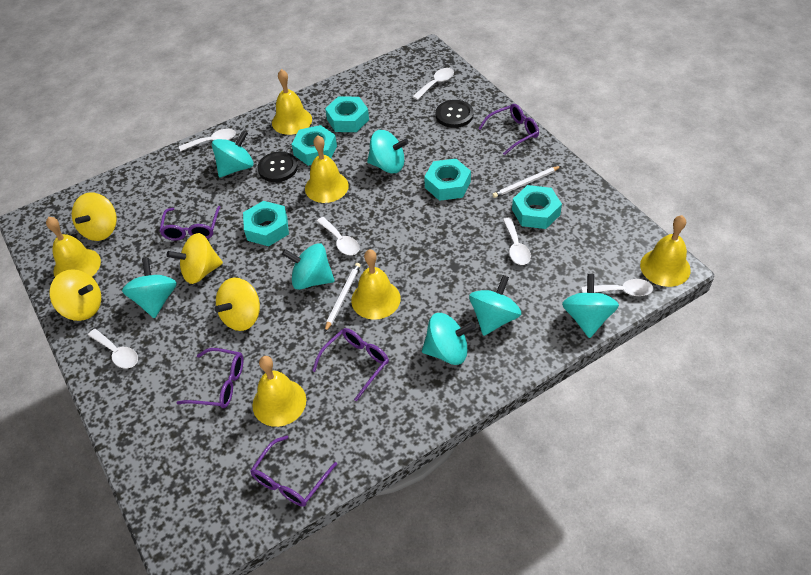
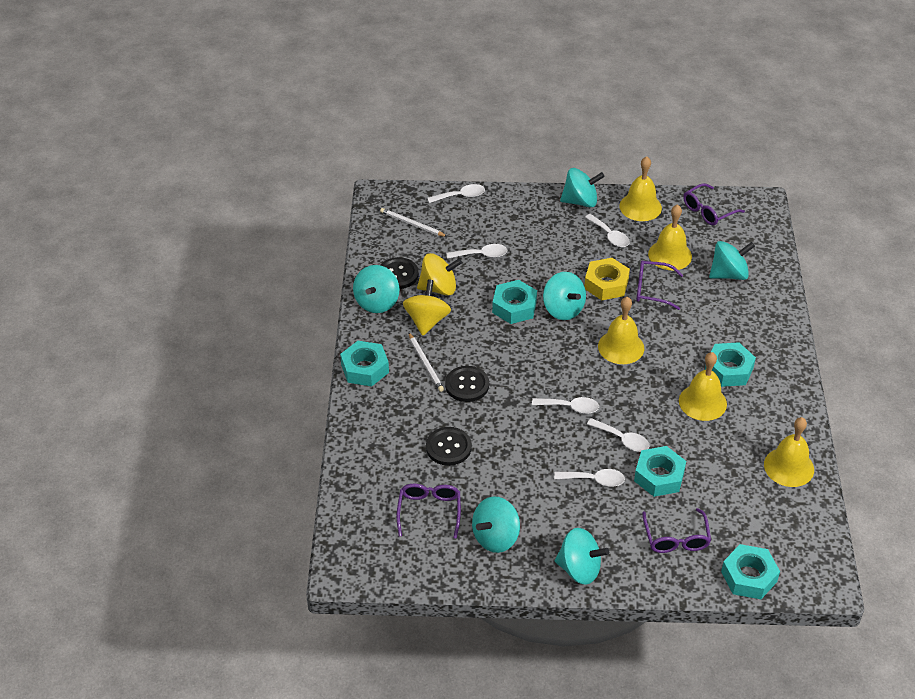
black button: 2 -> 3
purple glasses: 5 -> 4
turquoise spinning top: 7 -> 6
yellow bell: 6 -> 5
yellow nut: 0 -> 1
yellow spinning top: 4 -> 2

